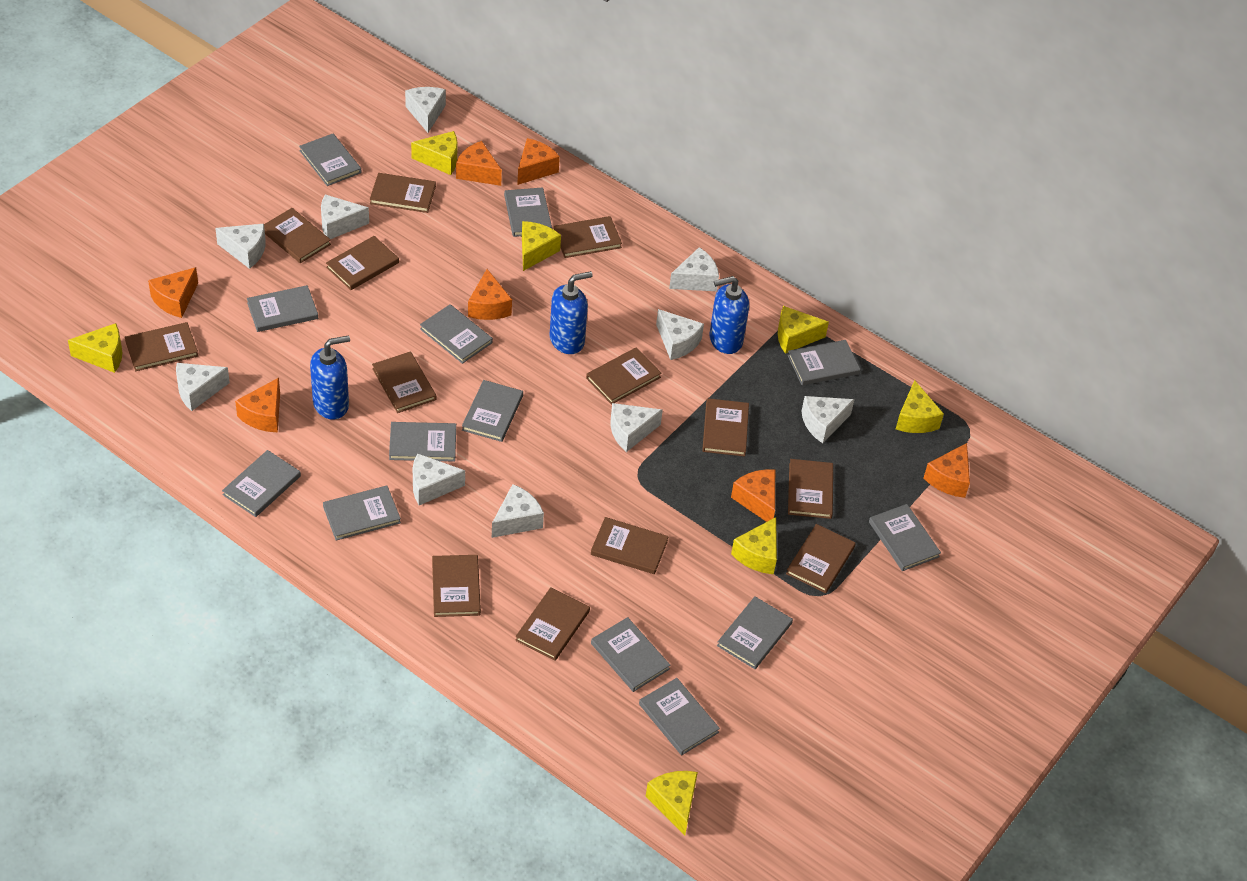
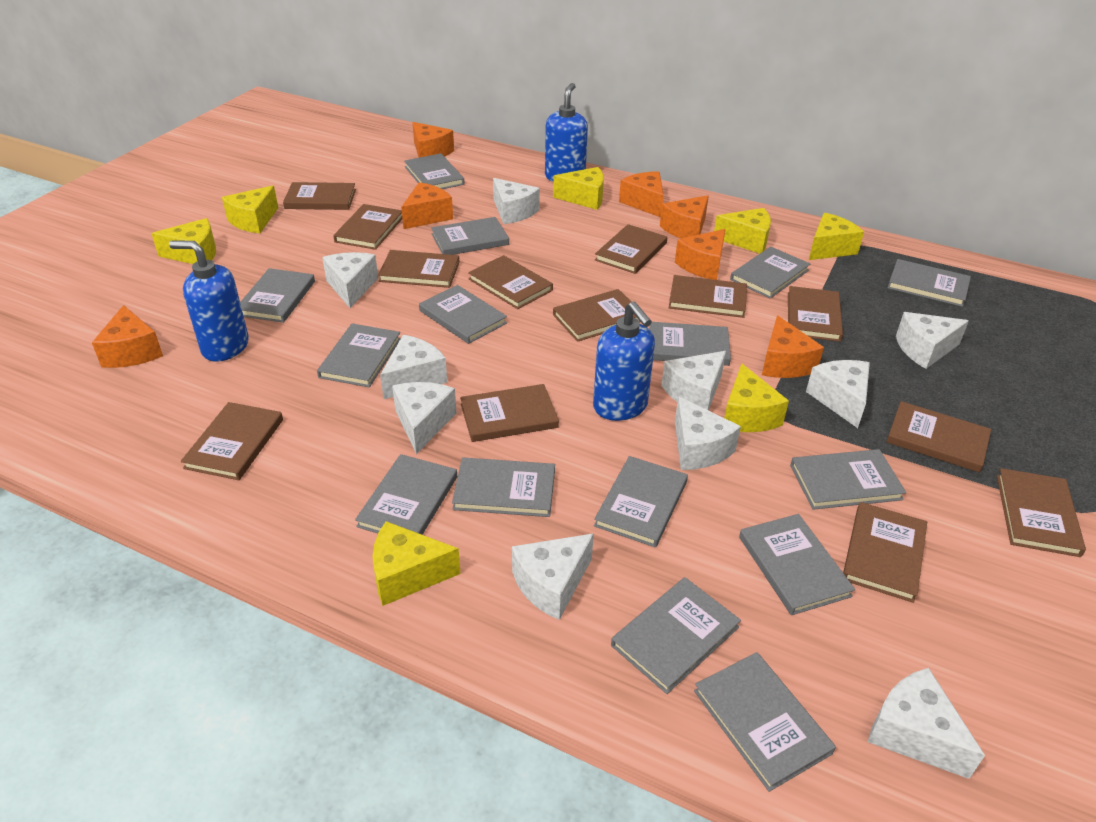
grey book: 13 -> 15

